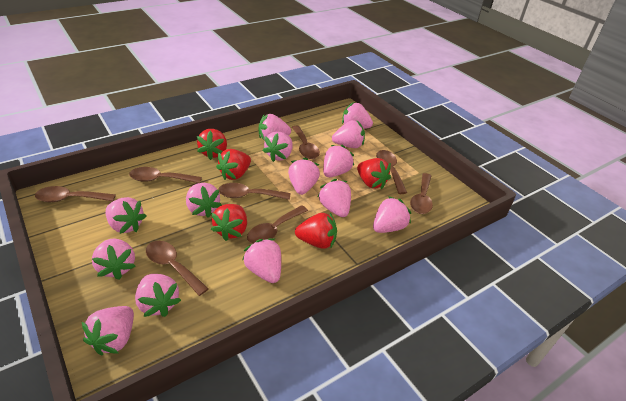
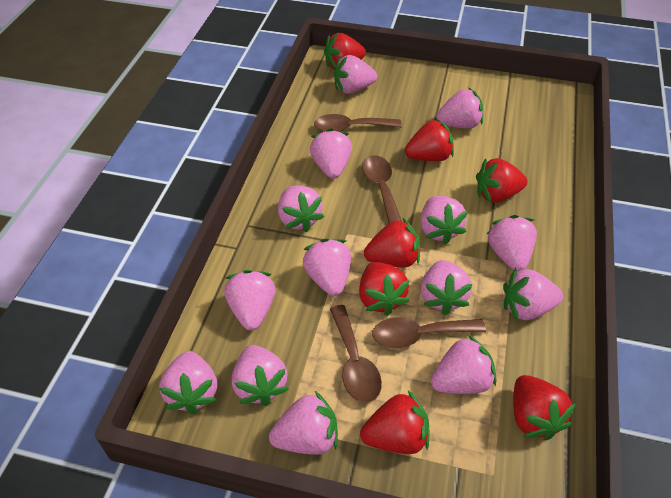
brown spoon: 8 -> 4
red strawberry: 5 -> 7

